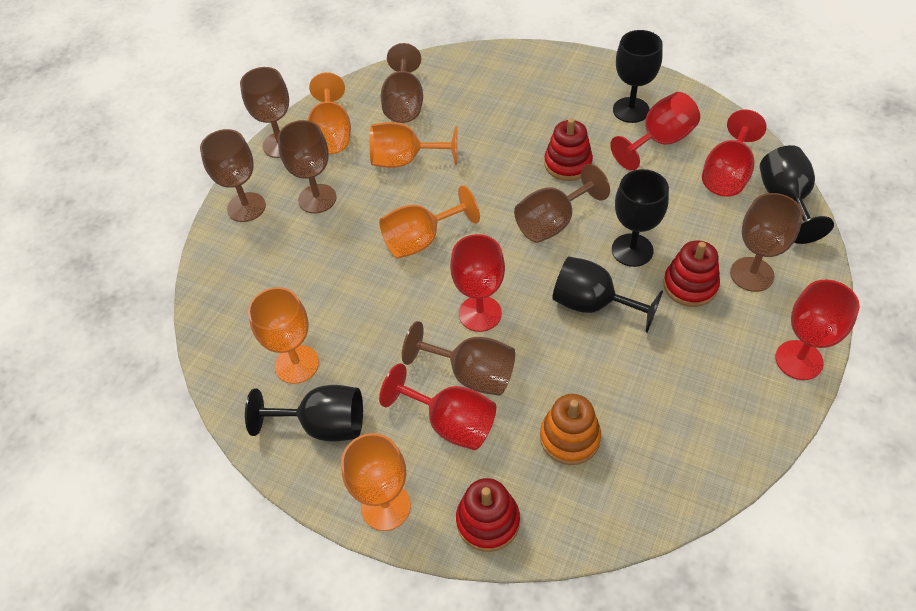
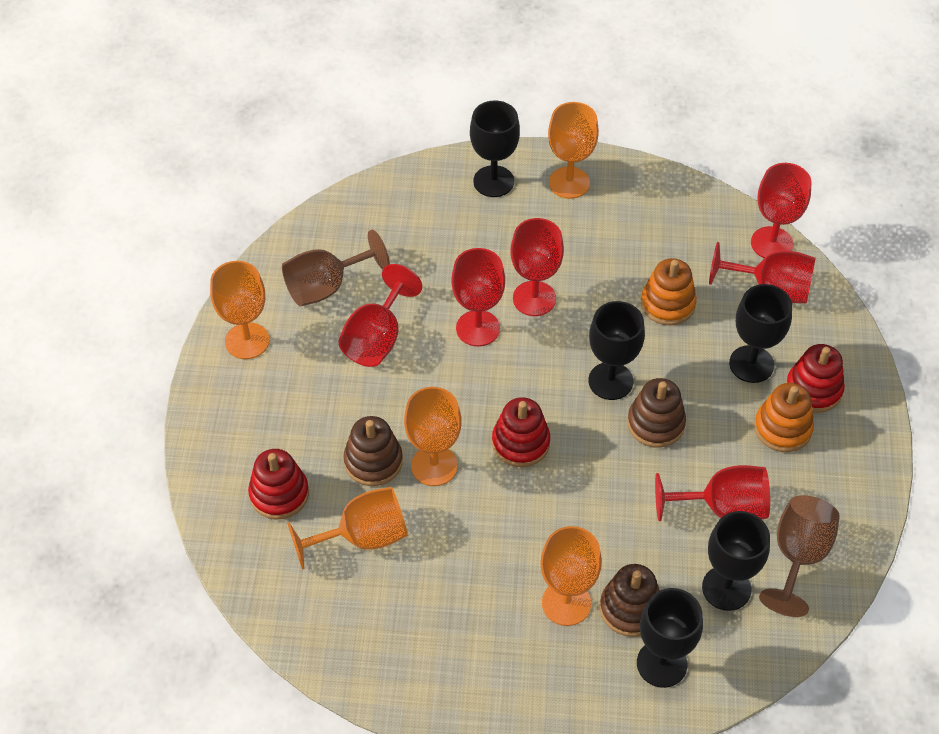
brown goblet: 7 -> 2
brown stacking toy: 0 -> 3
orange stacking toy: 1 -> 2
red goblet: 5 -> 6

